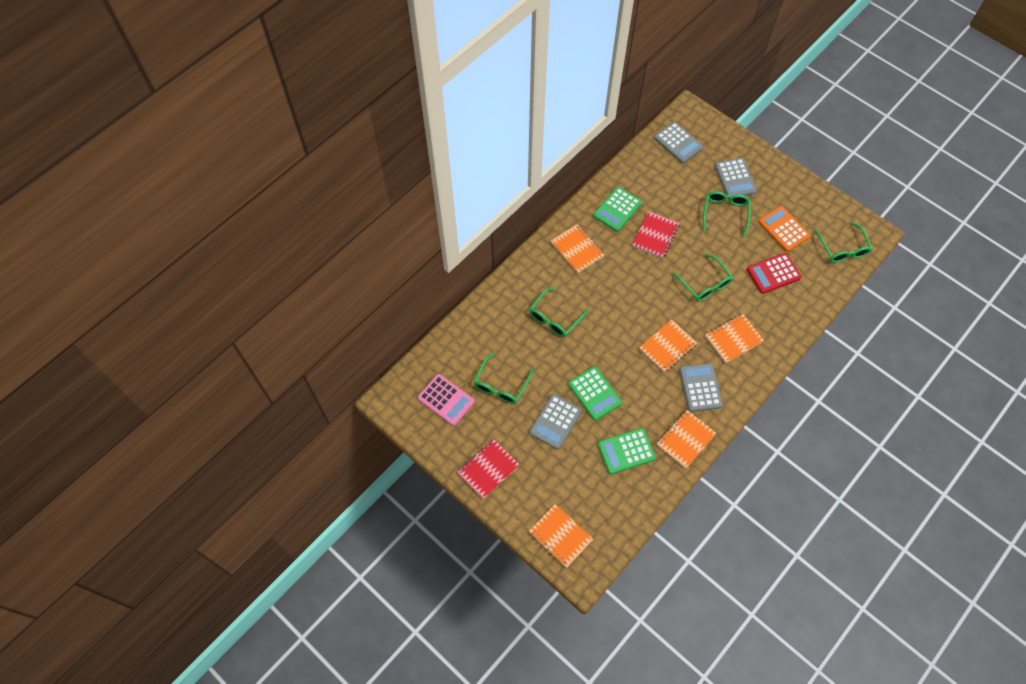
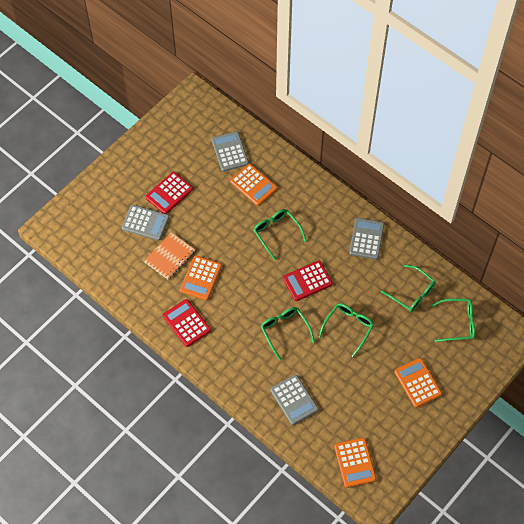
green calculator: 3 -> 0
orange calculator: 1 -> 4
orange notebook: 5 -> 1
pink calculator: 1 -> 0
red calculator: 1 -> 3
red notebook: 2 -> 0

